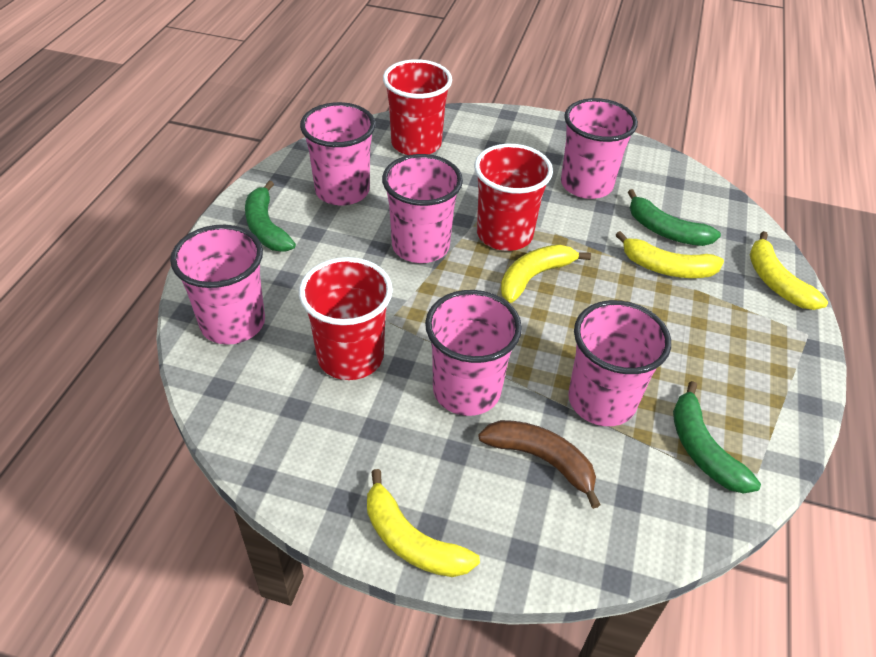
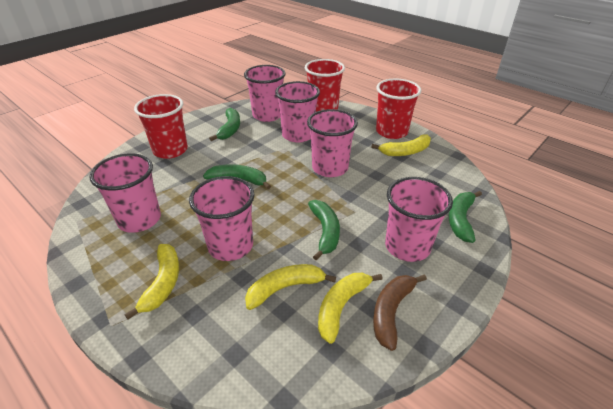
green banana: 3 -> 4

